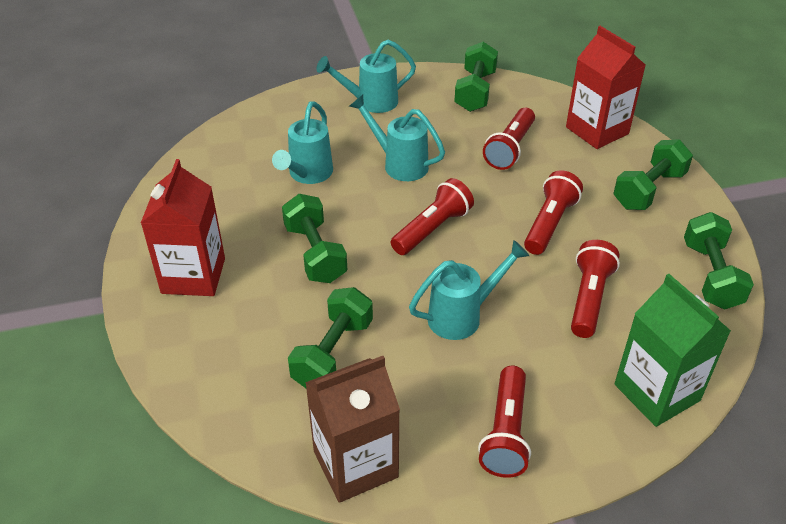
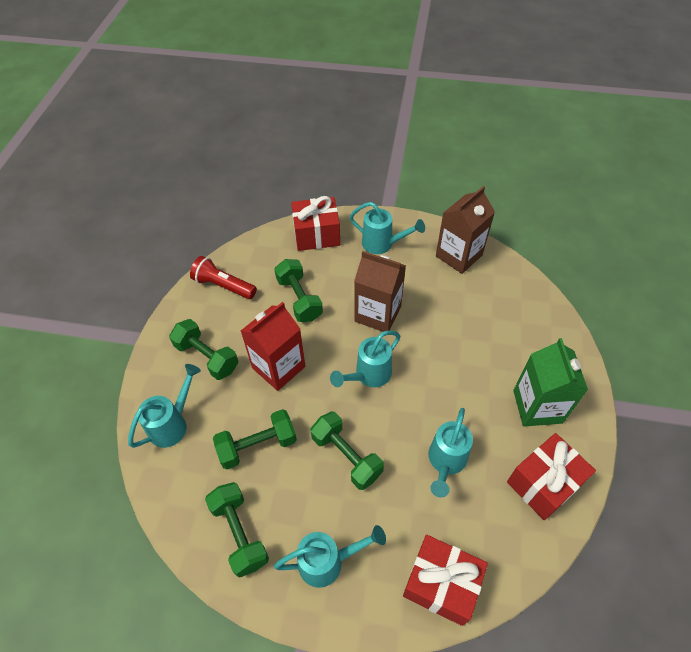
brown carton: 1 -> 2
red carton: 2 -> 1
red flashlight: 5 -> 1
red gift: 0 -> 3
turquoise watering can: 4 -> 5

